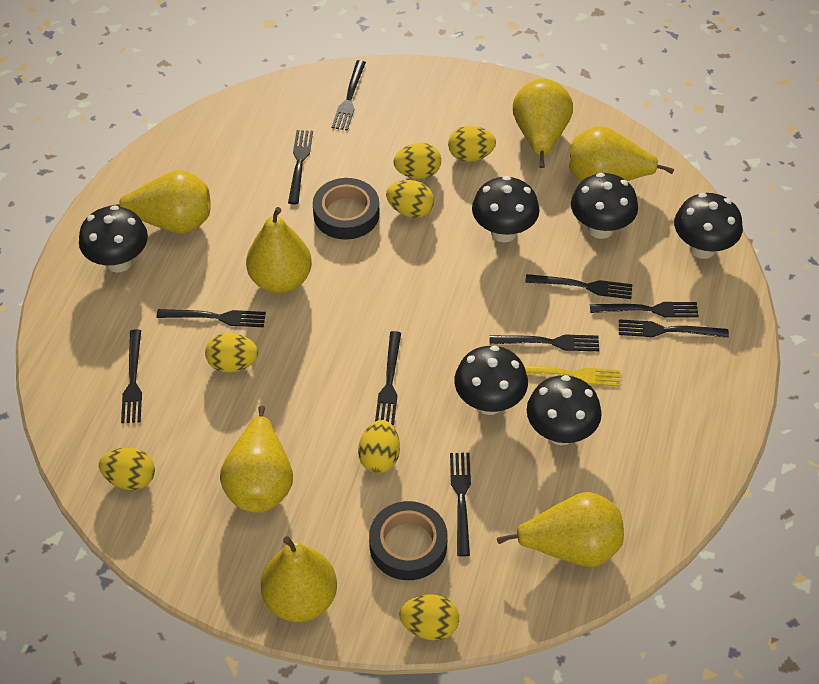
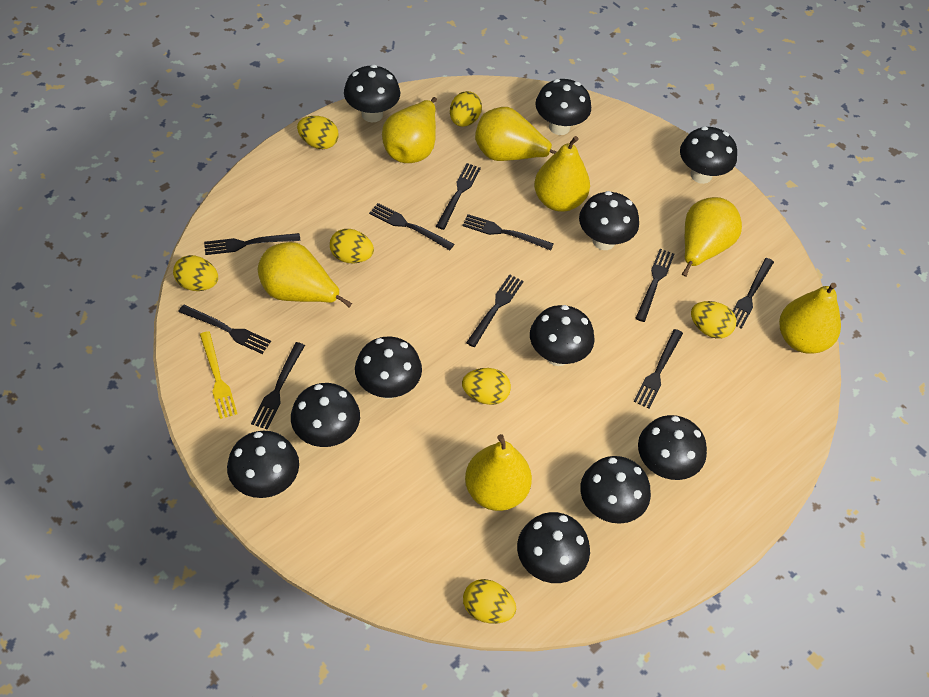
black mushroom: 6 -> 11
black tape: 2 -> 0

